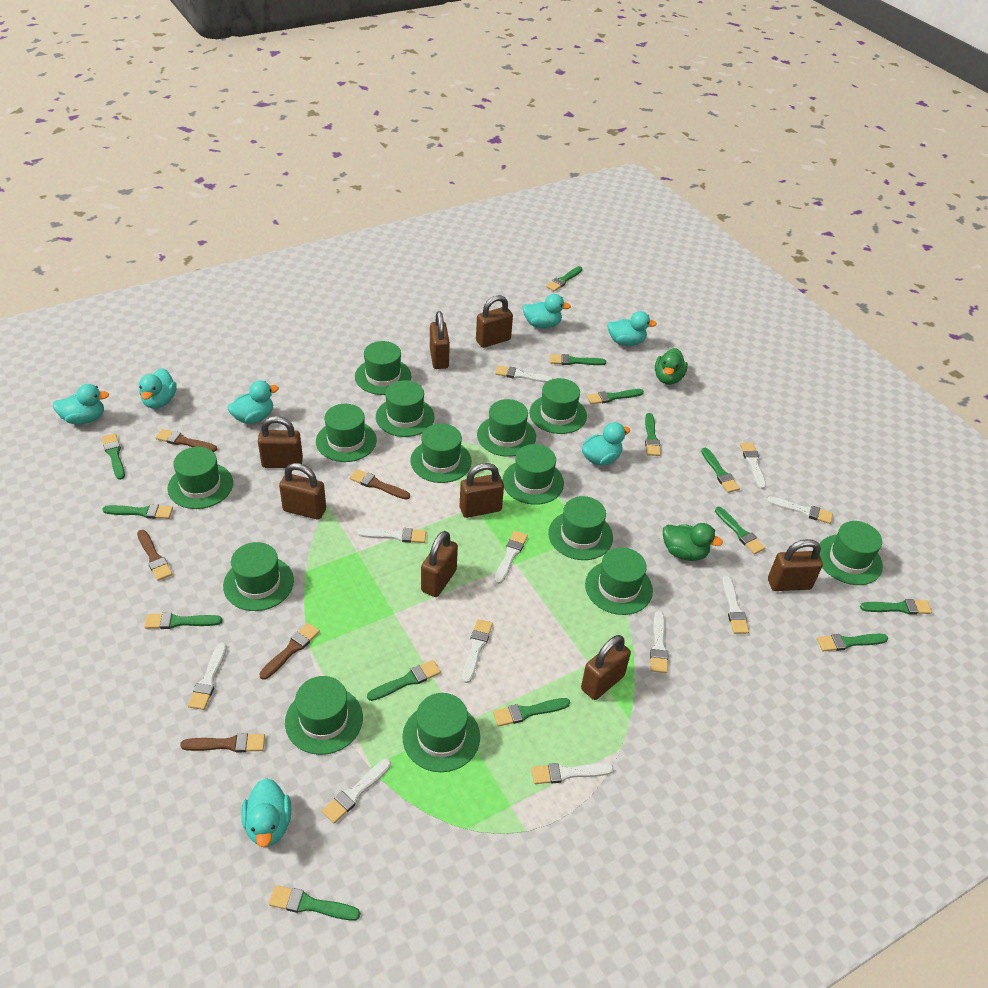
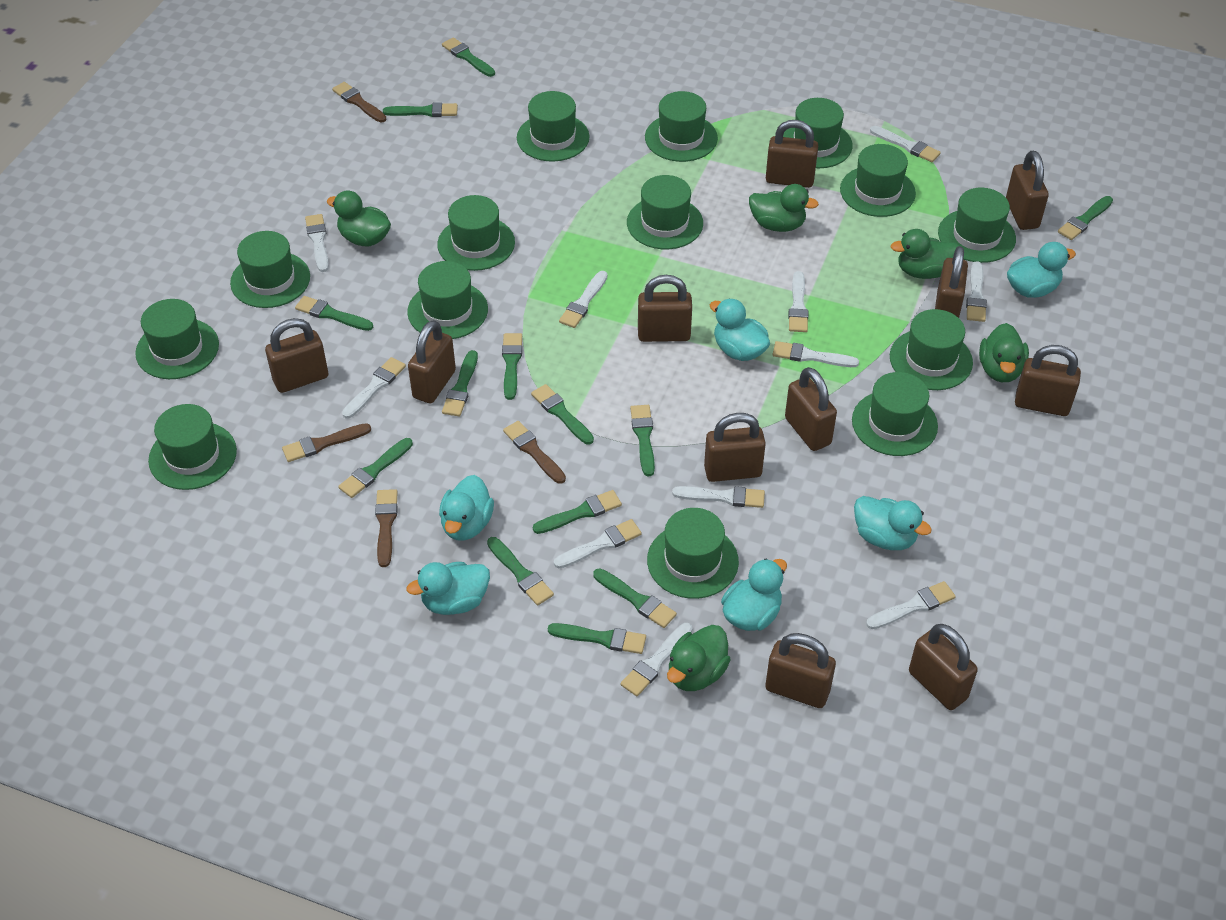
brown brush: 5 -> 4
brown padlock: 8 -> 11
green brush: 14 -> 13
green duck: 2 -> 5
turquoise duck: 7 -> 6

